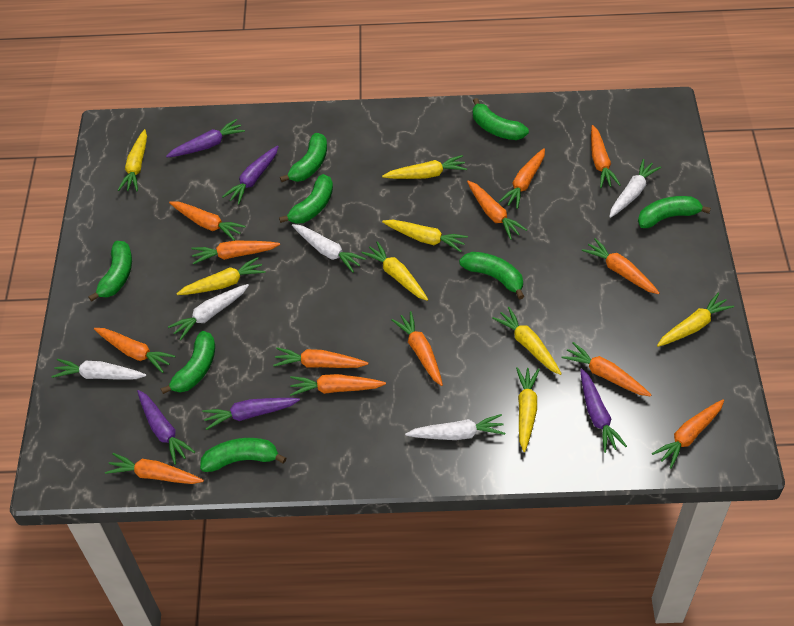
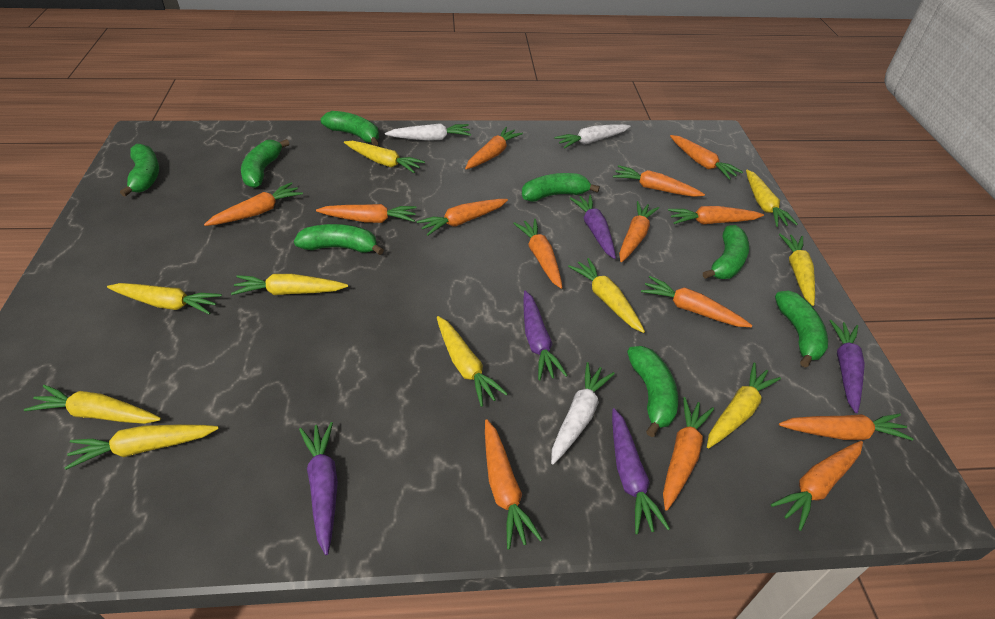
orange carrot: 13 -> 14
white carrot: 5 -> 3
yellow carrot: 8 -> 10

